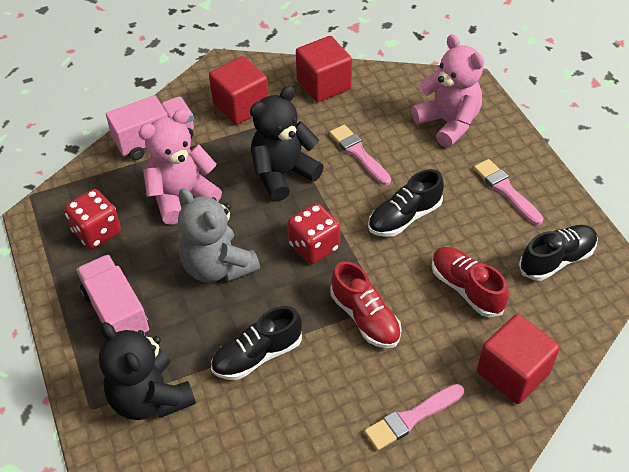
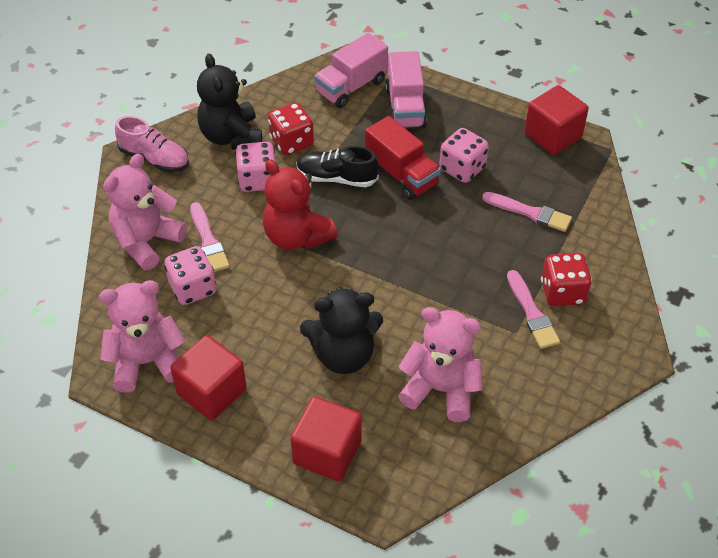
black shoe: 3 -> 1
grey teddy bear: 1 -> 0
pink dice: 0 -> 3
pink shoe: 0 -> 1
pink teddy bear: 2 -> 3
red shoe: 2 -> 0
red teddy bear: 0 -> 1
red truck: 0 -> 1

